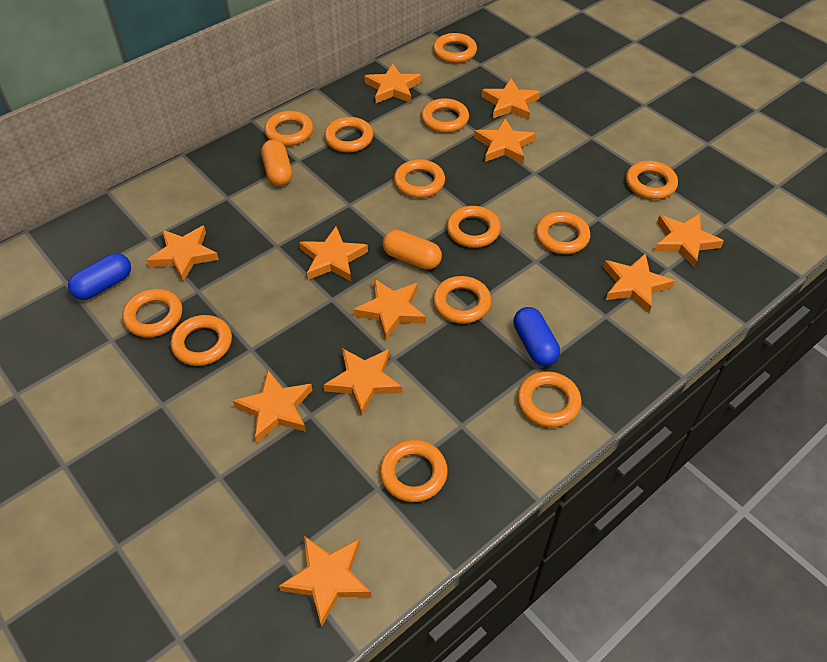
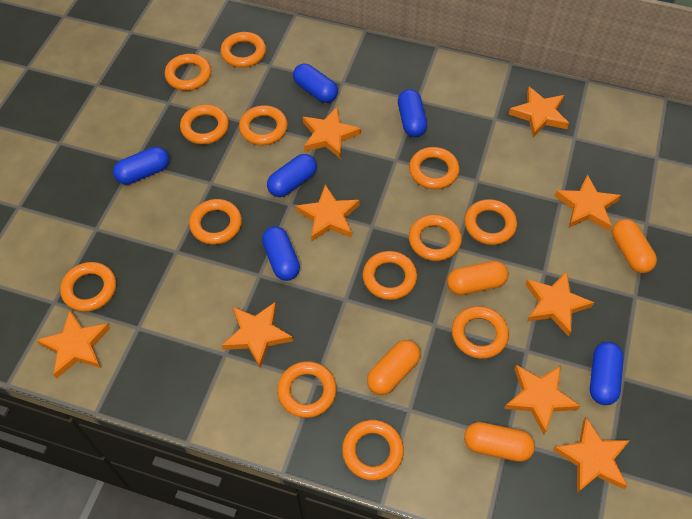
blue capsule: 2 -> 6
orange capsule: 2 -> 4
orange star: 11 -> 9

